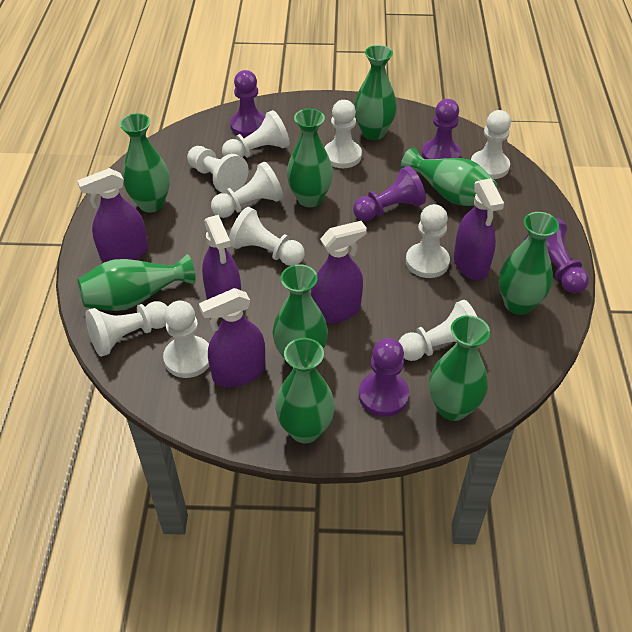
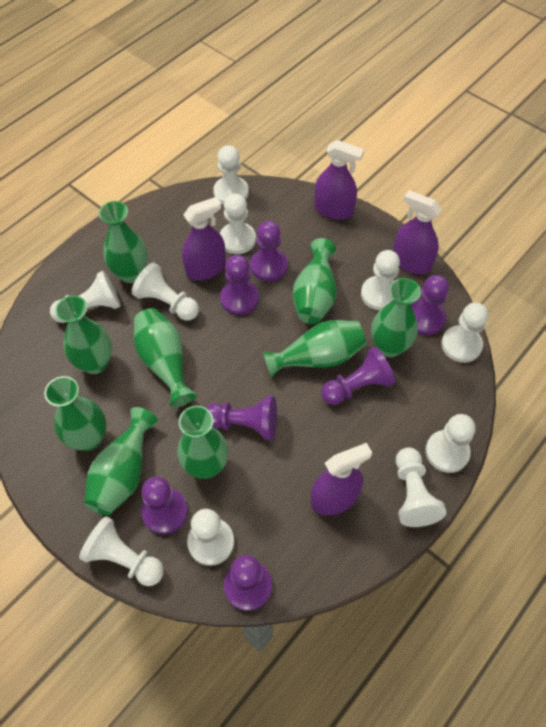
purple pawn: 5 -> 7
purple spray bottle: 5 -> 4

